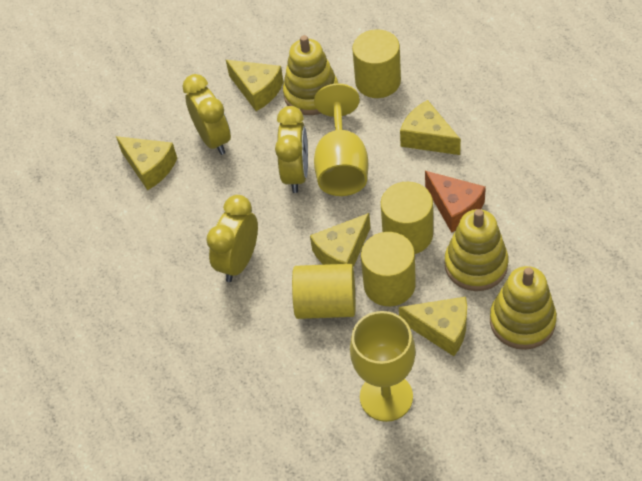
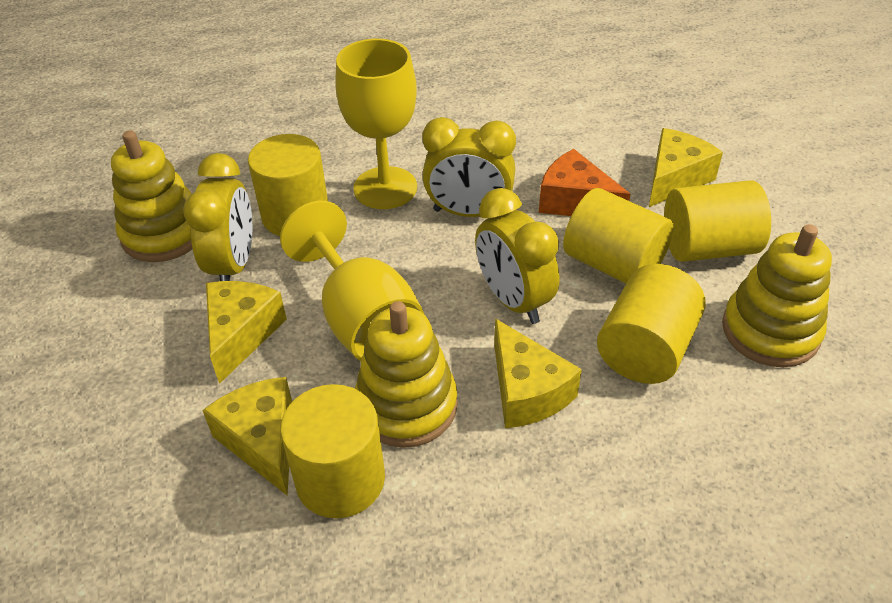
yellow cheese: 5 -> 4
yellow cylinder: 4 -> 5

